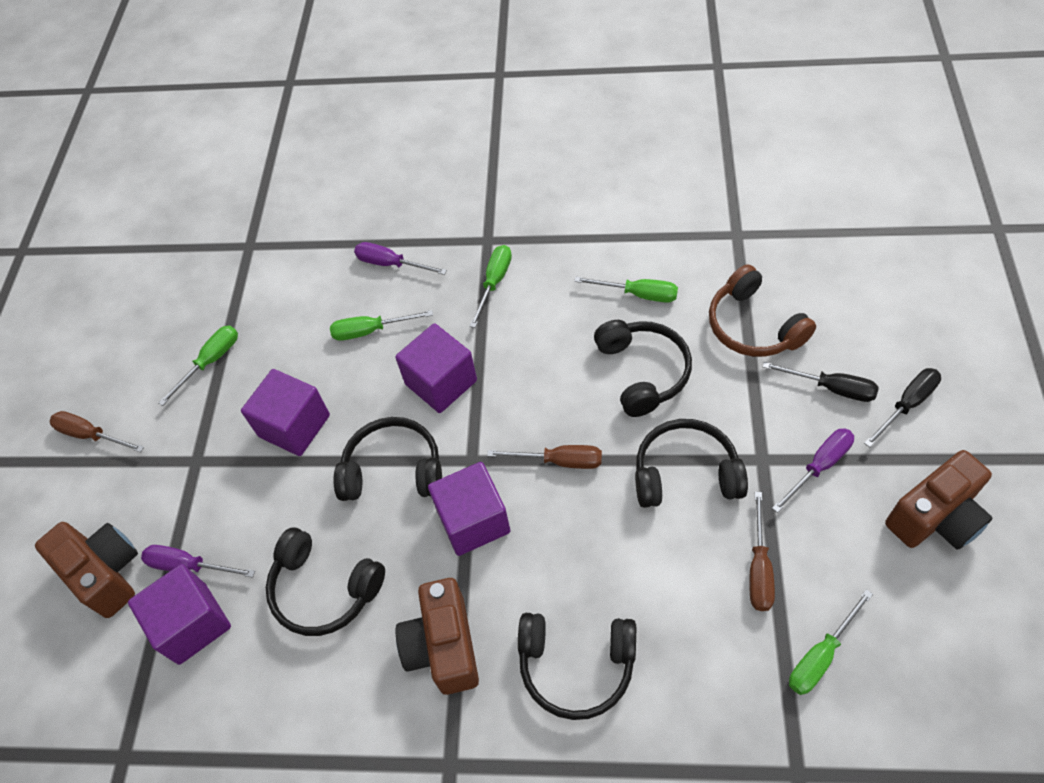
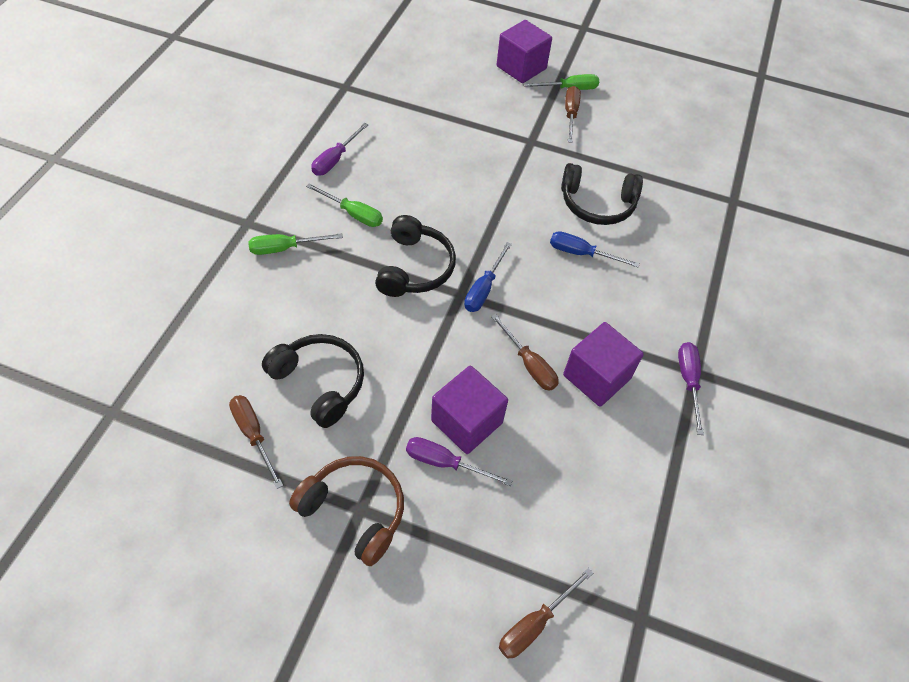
black headphones: 5 -> 3
black screwdriver: 2 -> 0
blue screwdriver: 0 -> 2
brown camera: 3 -> 0
brown screwdriver: 3 -> 4
green screwdriver: 5 -> 3
purple cube: 4 -> 3

